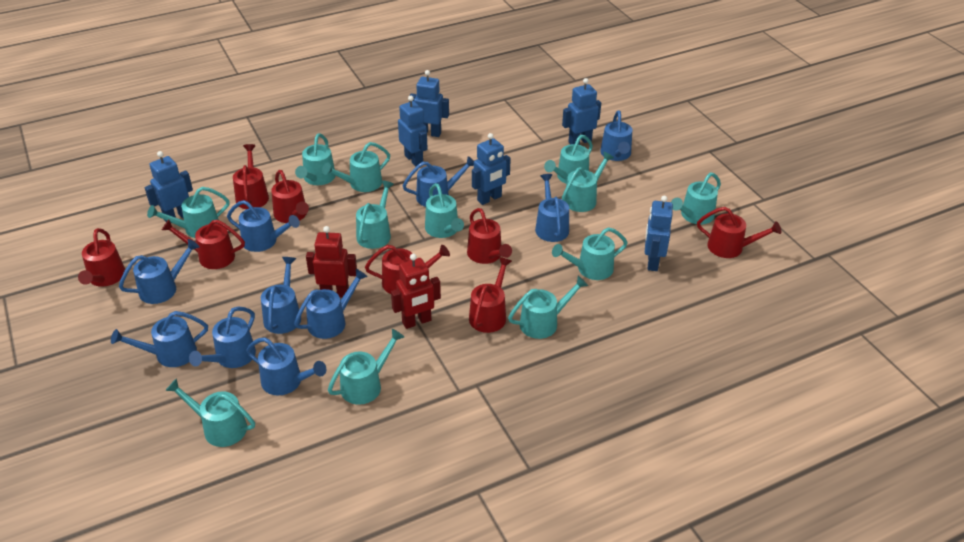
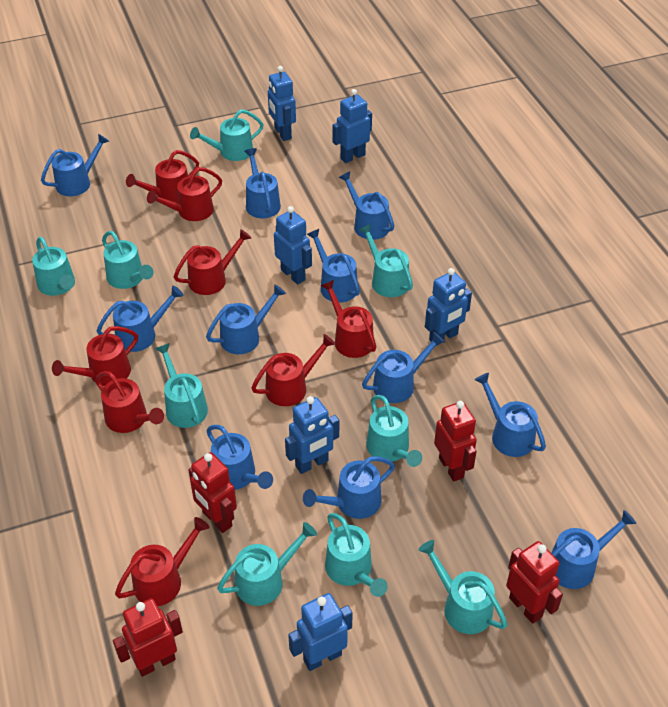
blue watering can: 10 -> 11
red robot: 2 -> 4
turquoise watering can: 12 -> 9

